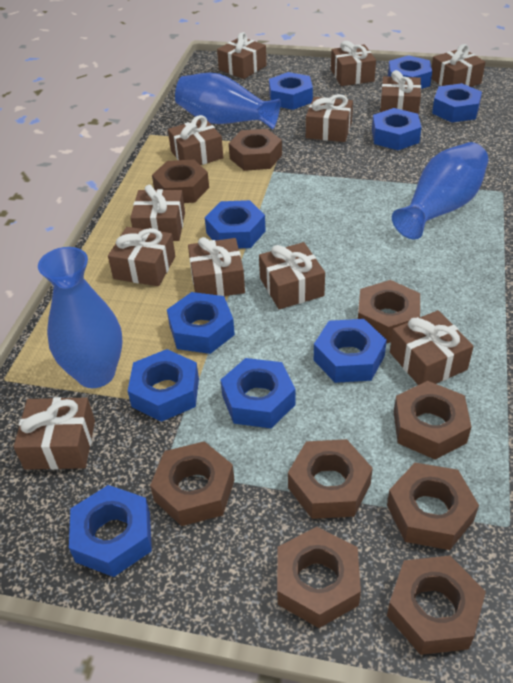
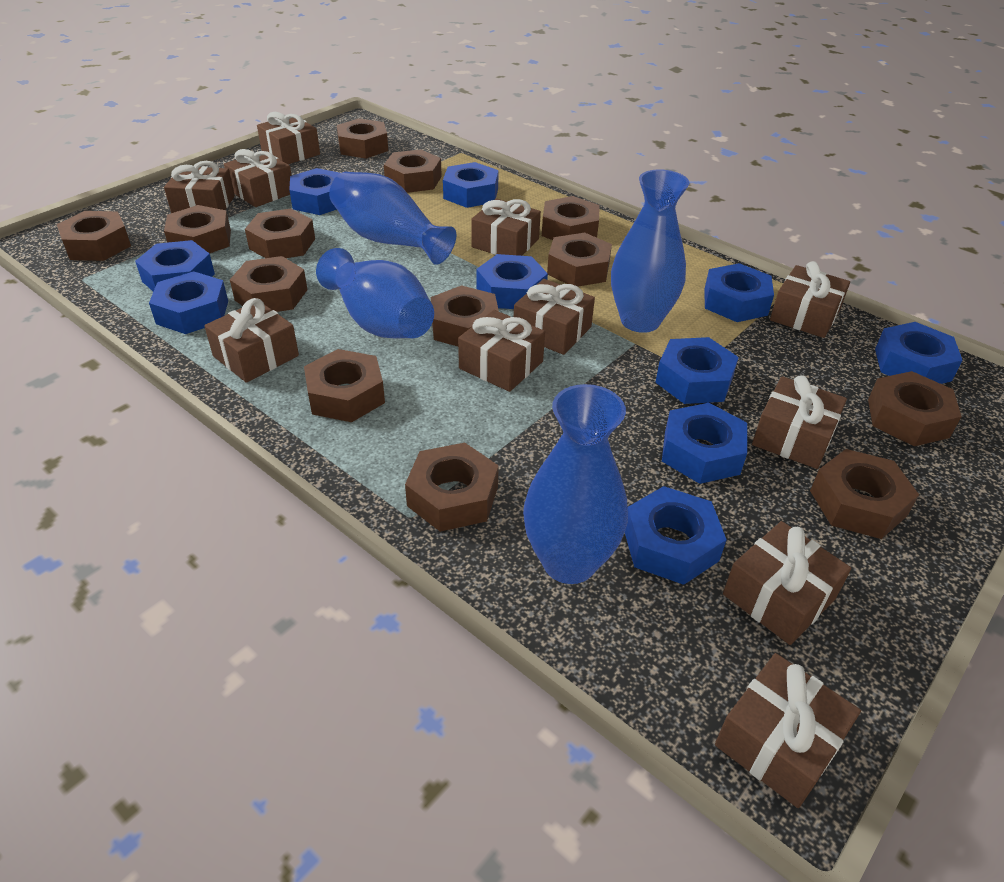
blue vase: 3 -> 4
brown gift: 12 -> 11
brown nut: 9 -> 13

